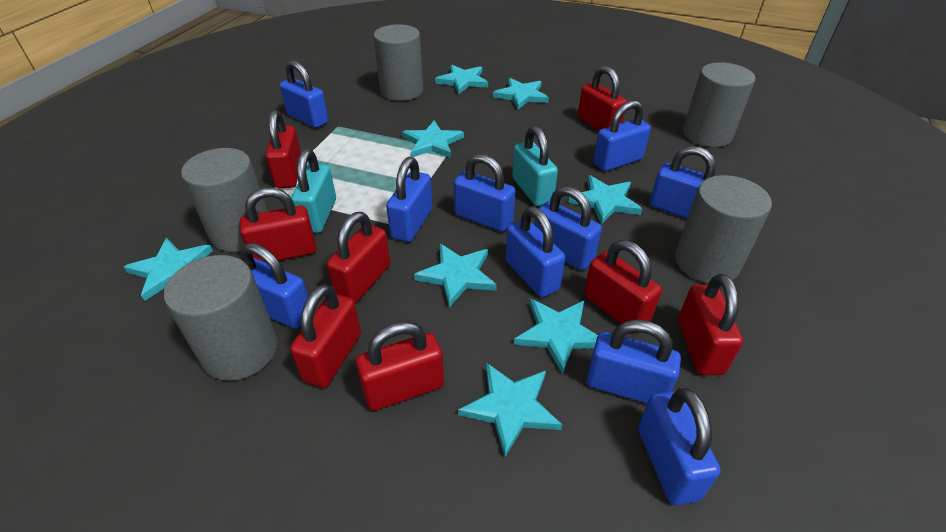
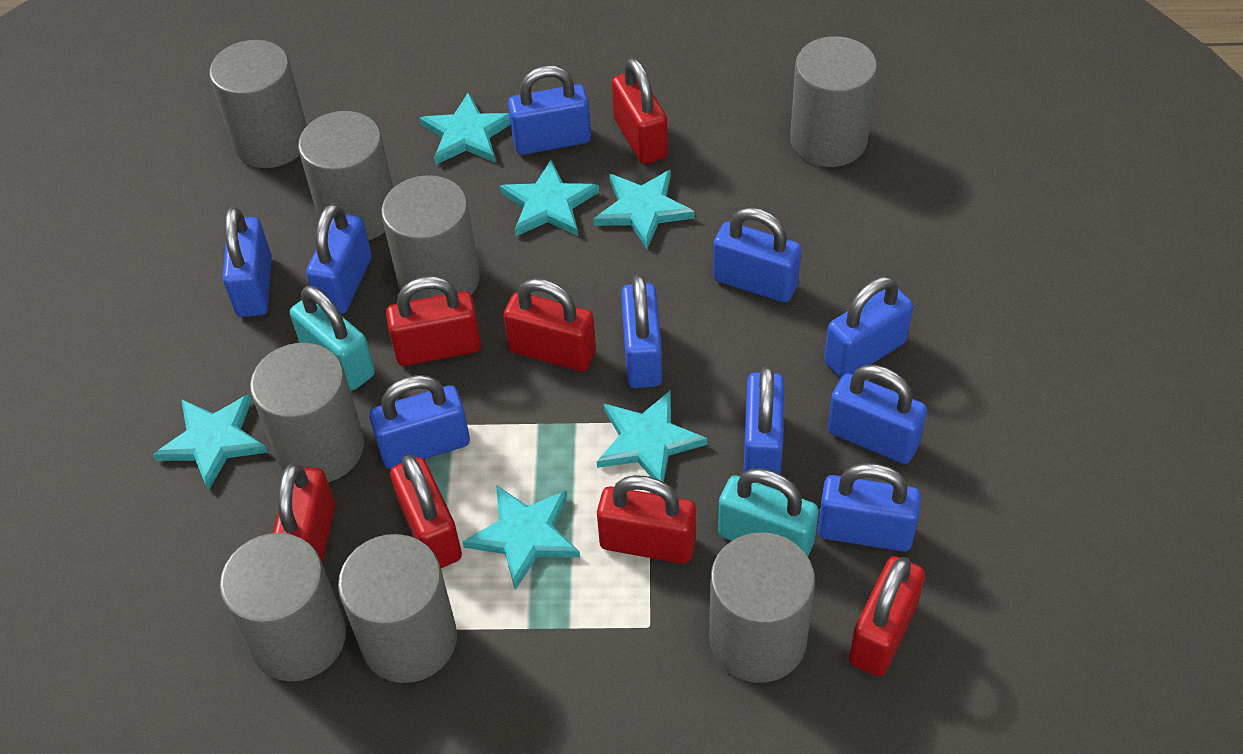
grey cylinder: 5 -> 8
red padlock: 8 -> 7
turquoise star: 8 -> 6

